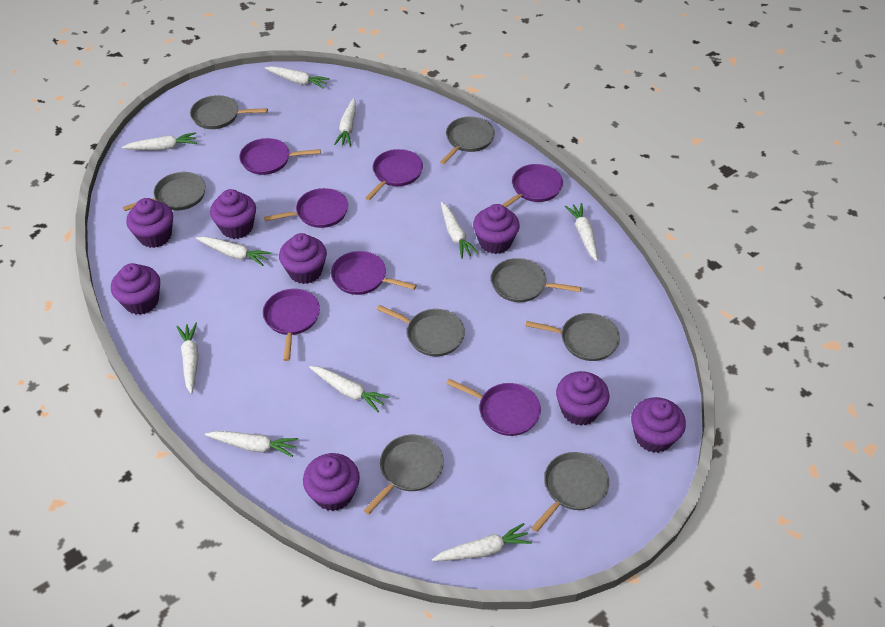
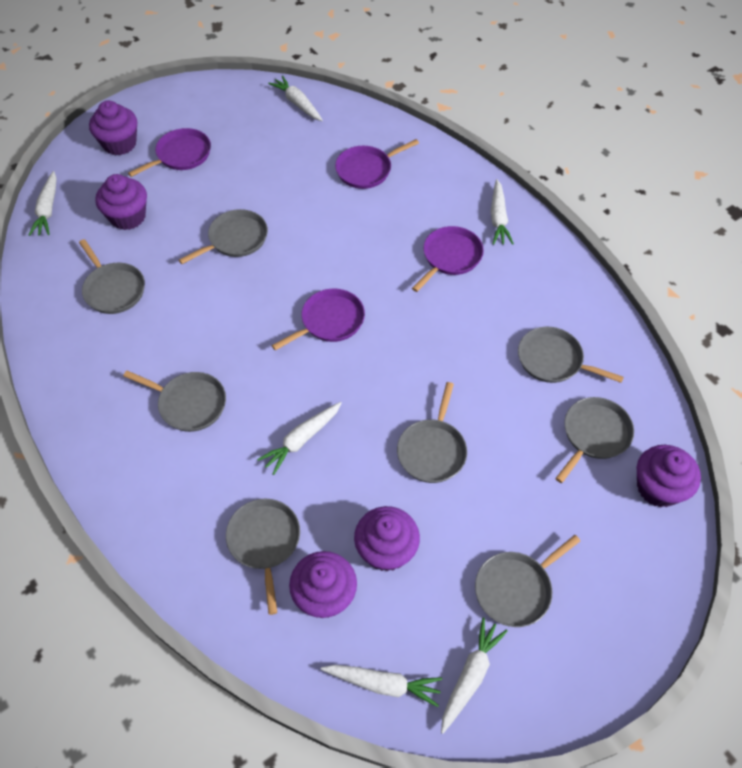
purple cupcake: 8 -> 5
purple pan: 7 -> 4
white carrot: 10 -> 6

